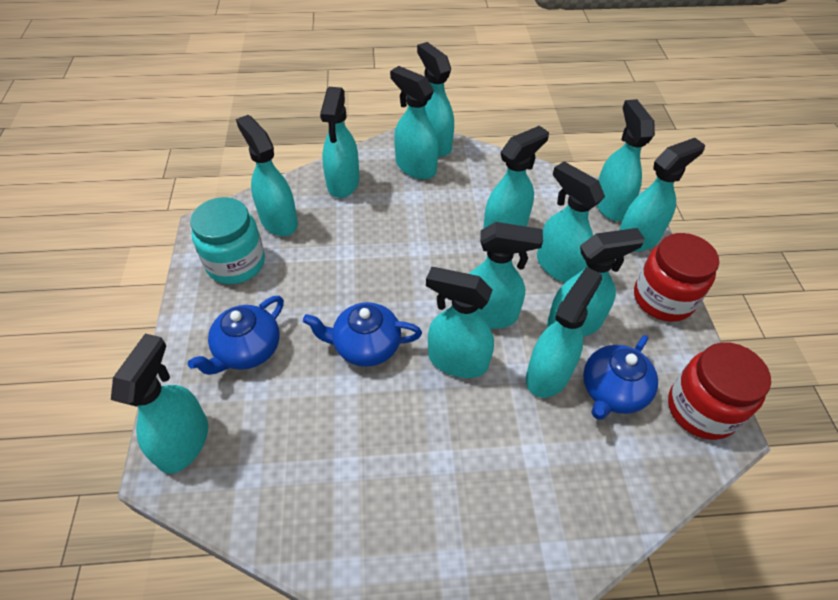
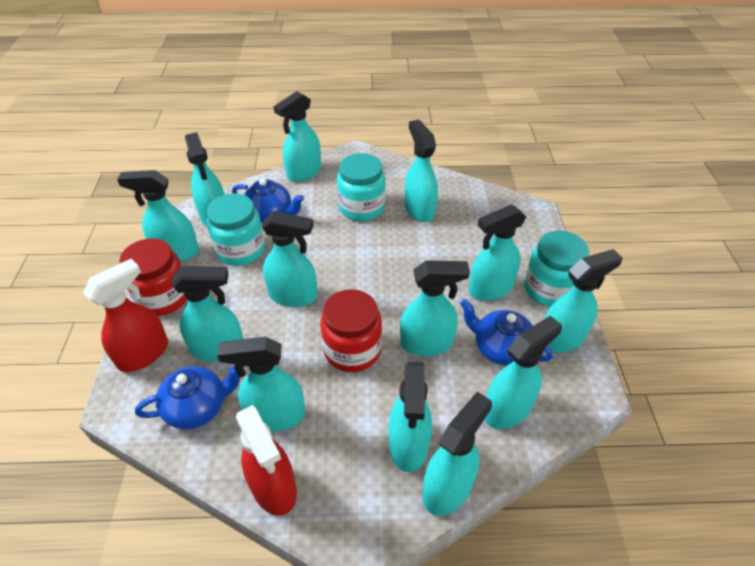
red spray bottle: 0 -> 2
turquoise jar: 1 -> 3

